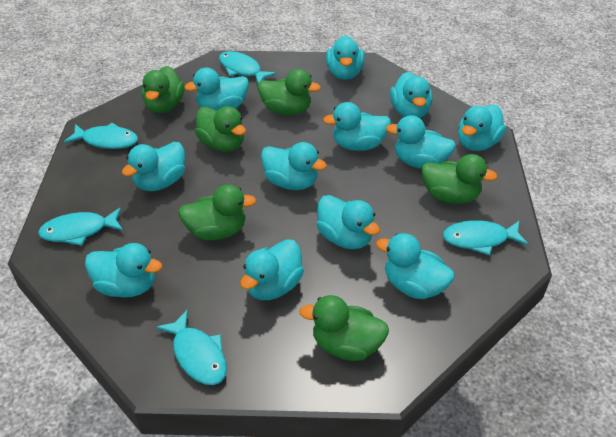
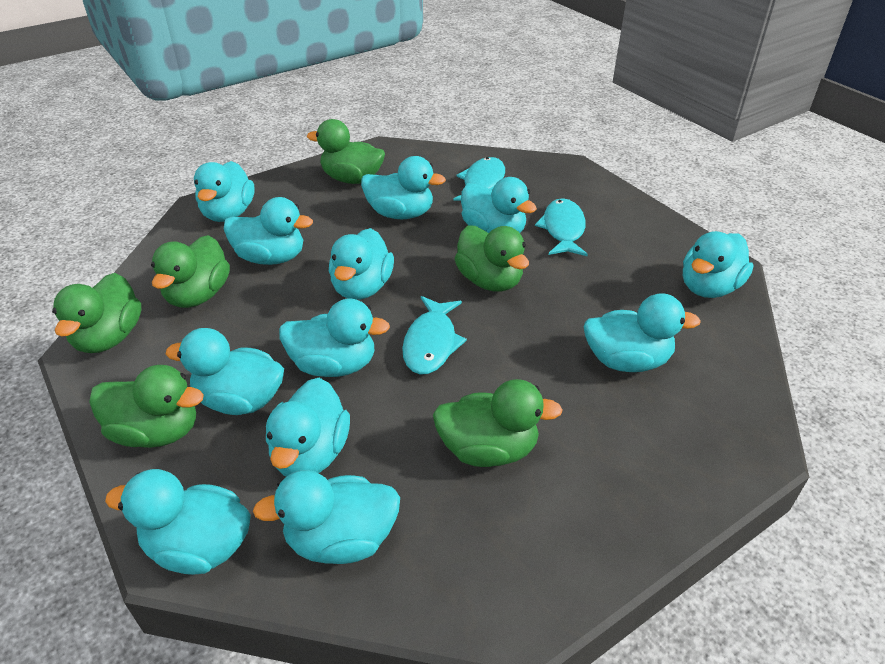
turquoise fish: 5 -> 3

